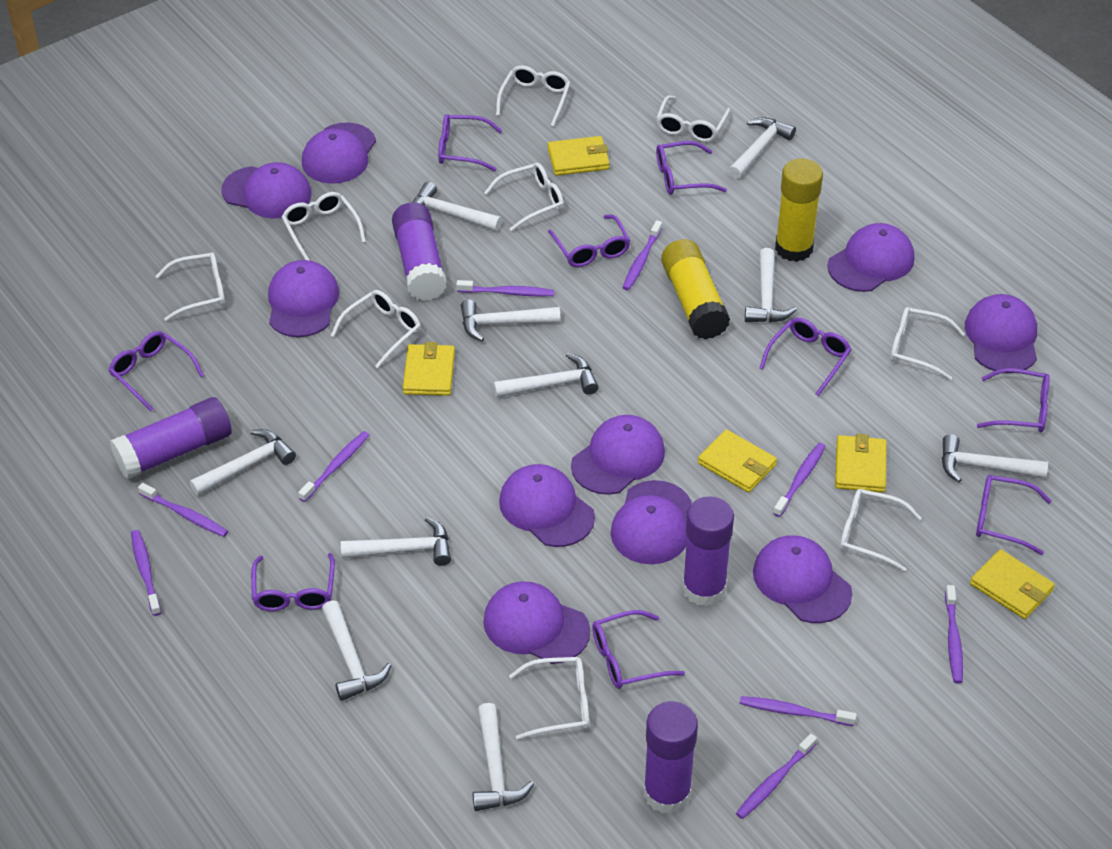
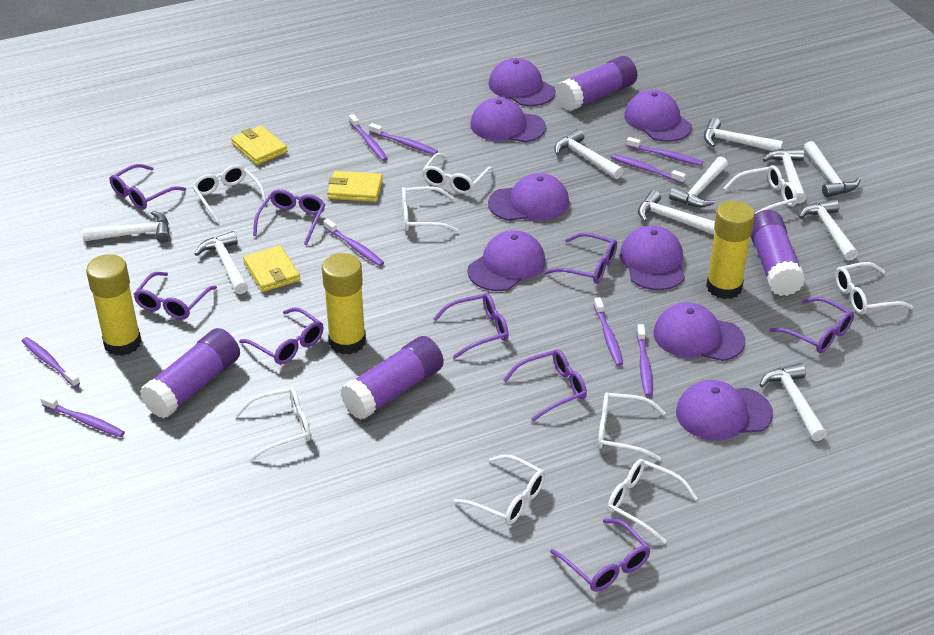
purple cap: 10 -> 8
yellow glue stick: 2 -> 3
yellow wallet: 5 -> 3

